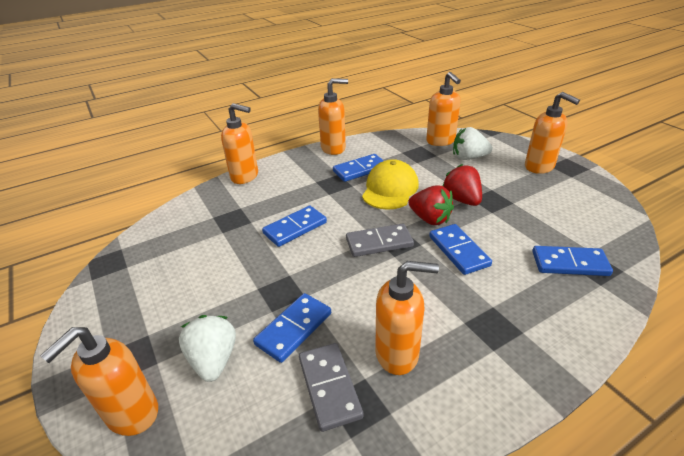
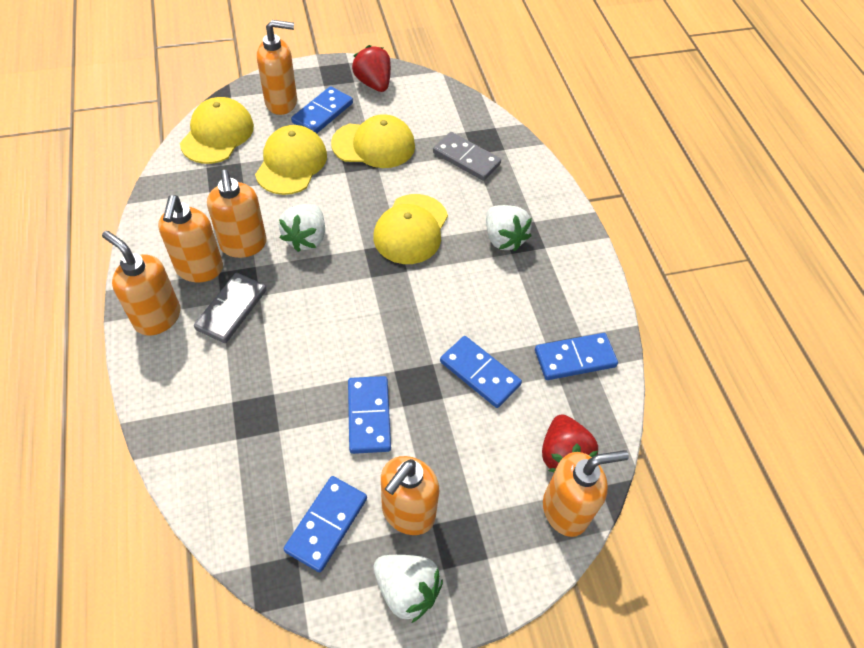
white strawberry: 2 -> 3
yellow cap: 1 -> 4

